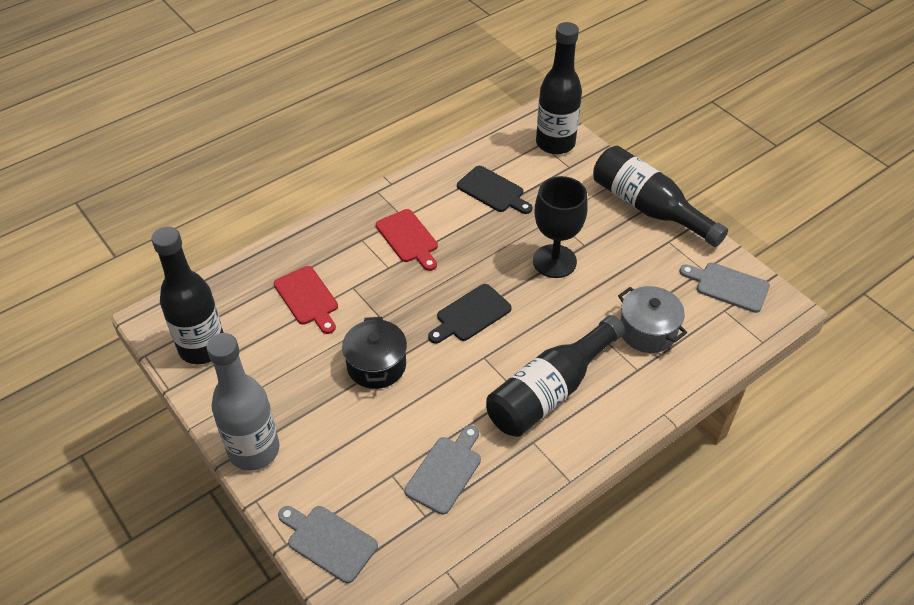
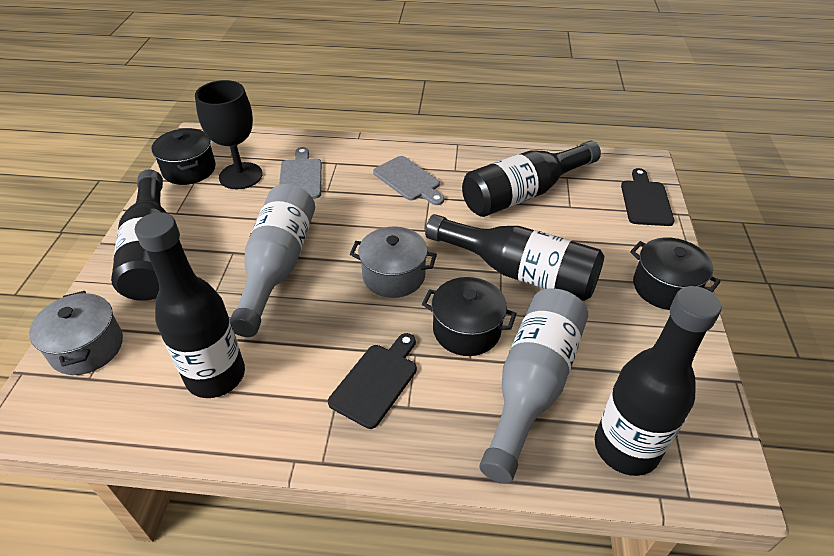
black bottle: 4 -> 5
black pot: 1 -> 3
grey bottle: 1 -> 2
grey cutting board: 3 -> 2
grey pot: 1 -> 2
red cutting board: 2 -> 0

